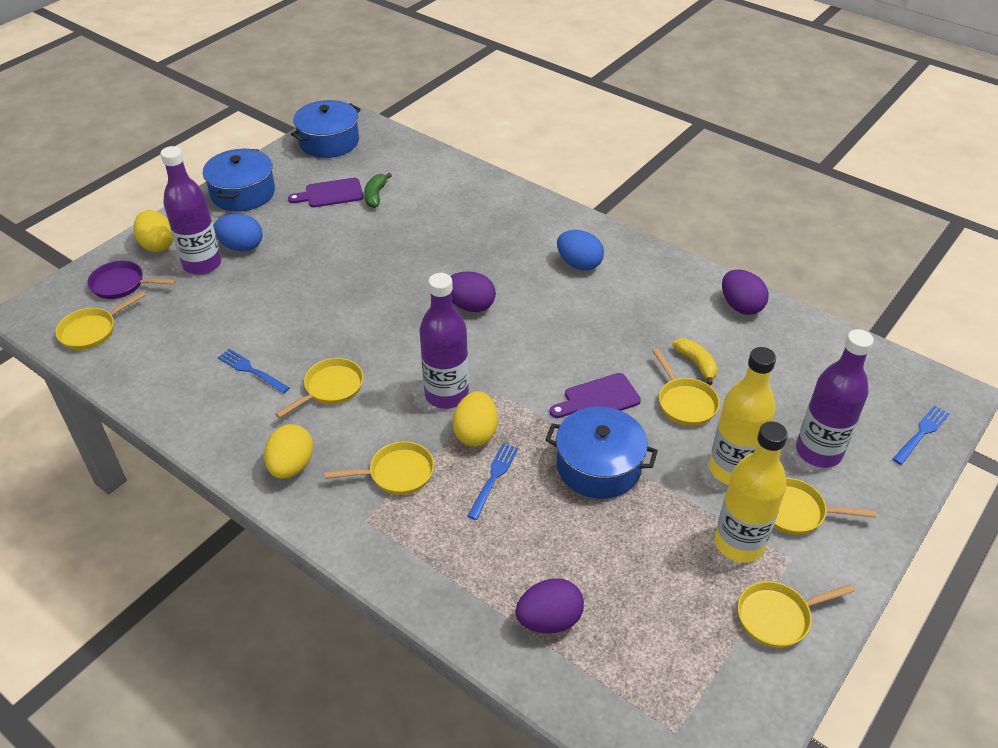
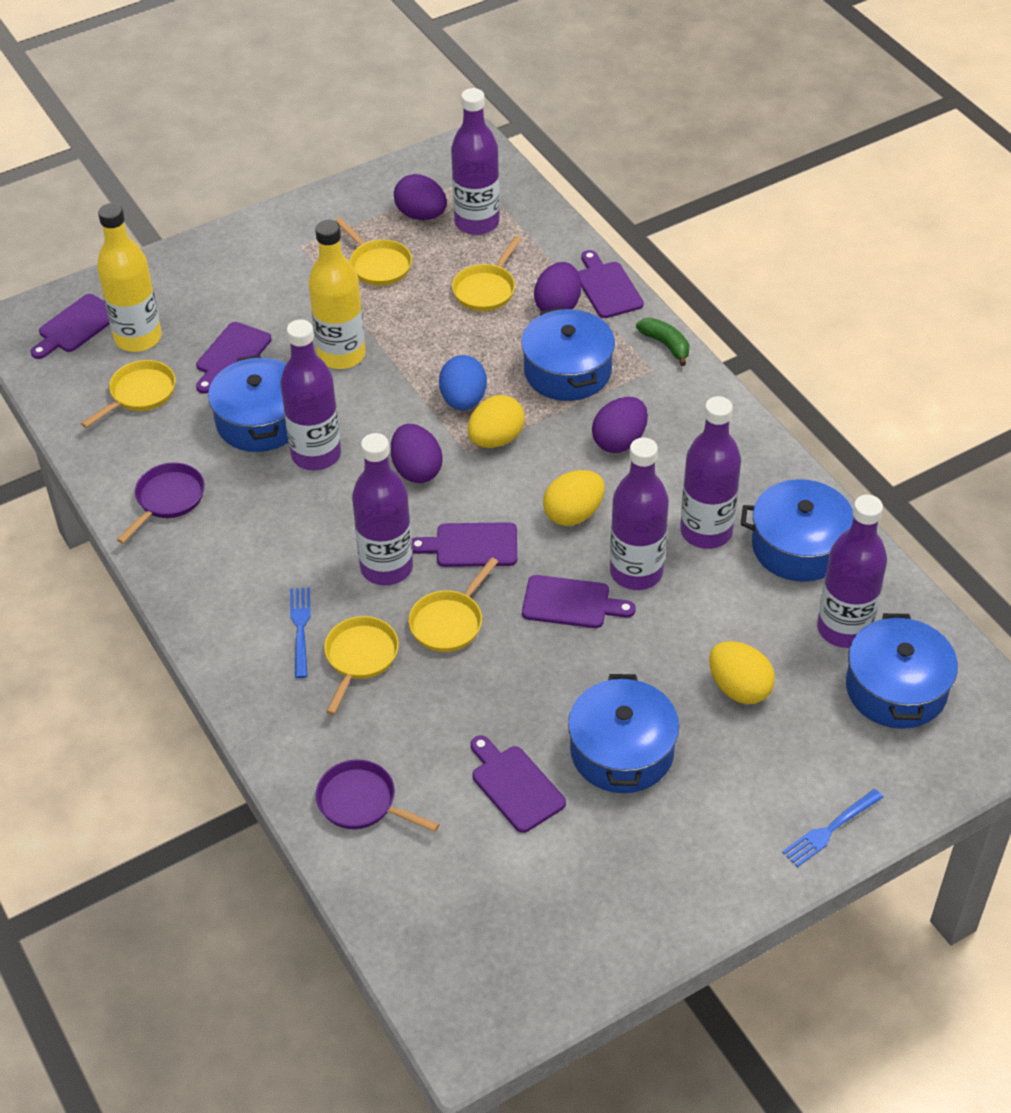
blue egg: 2 -> 1
blue fork: 3 -> 2
blue pot: 3 -> 5
purple bottle: 3 -> 6
purple cutting board: 2 -> 6
purple egg: 3 -> 4
purple pan: 1 -> 2
yellow banana: 1 -> 0
yellow pan: 6 -> 5

